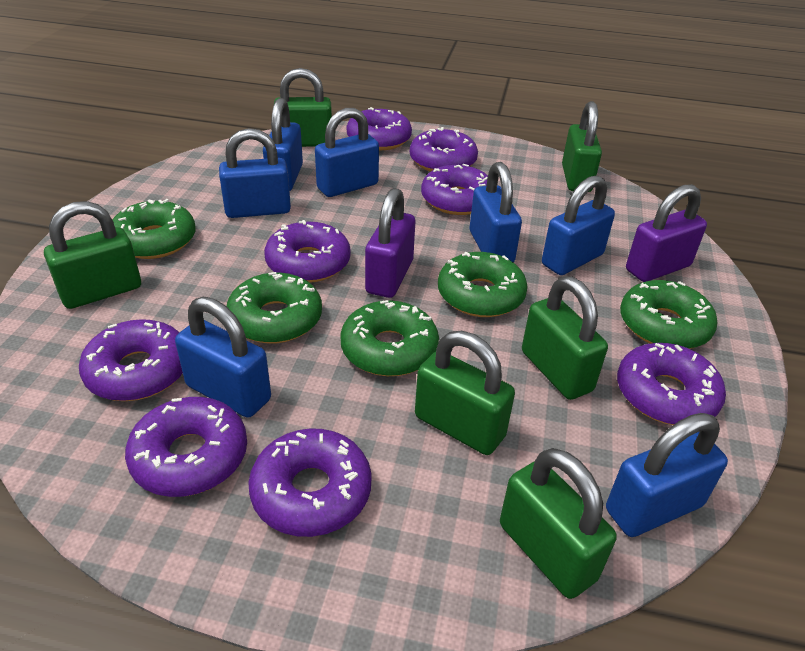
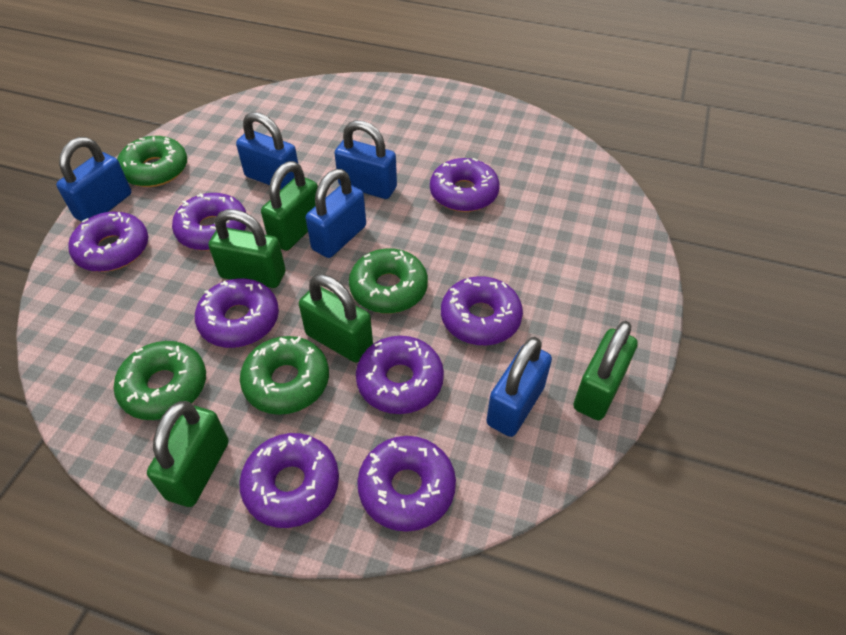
blue padlock: 7 -> 5
green donut: 5 -> 4
green padlock: 6 -> 5
purple padlock: 2 -> 0

